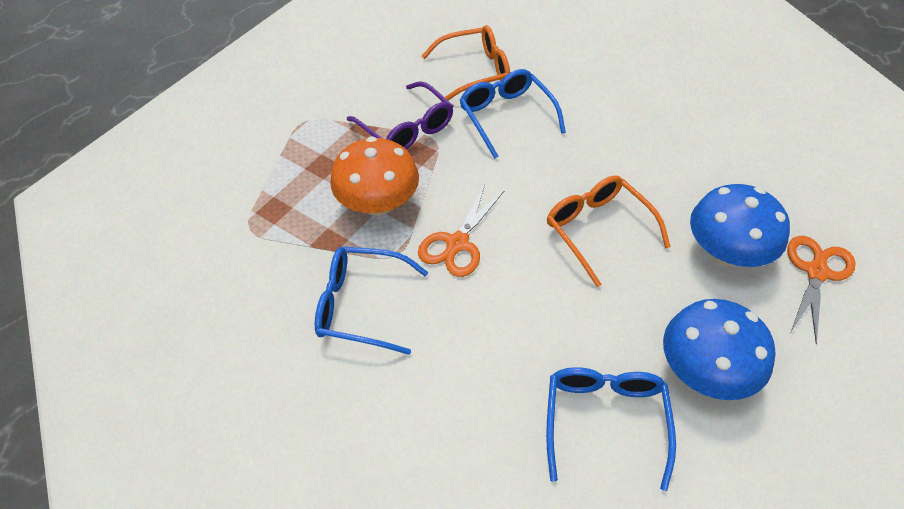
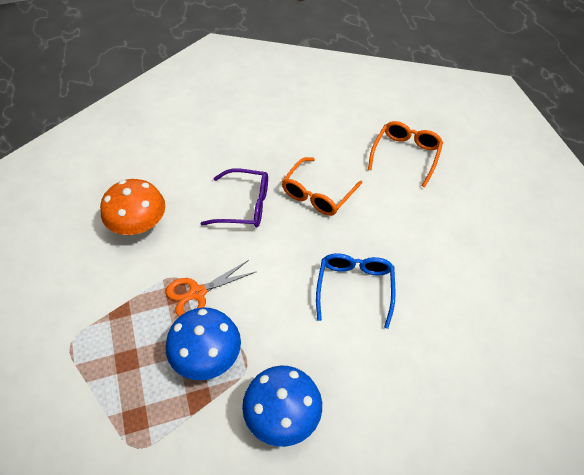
blue glasses: 3 -> 1
orange scissors: 2 -> 1

